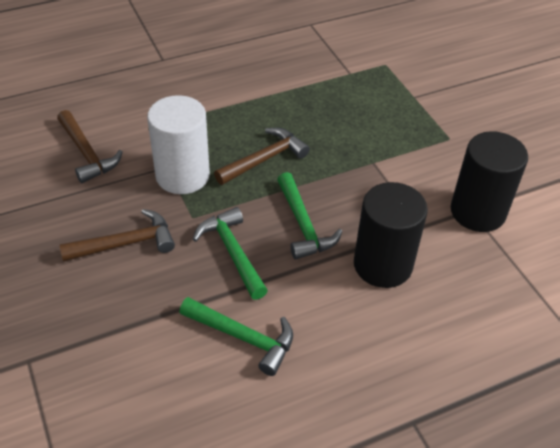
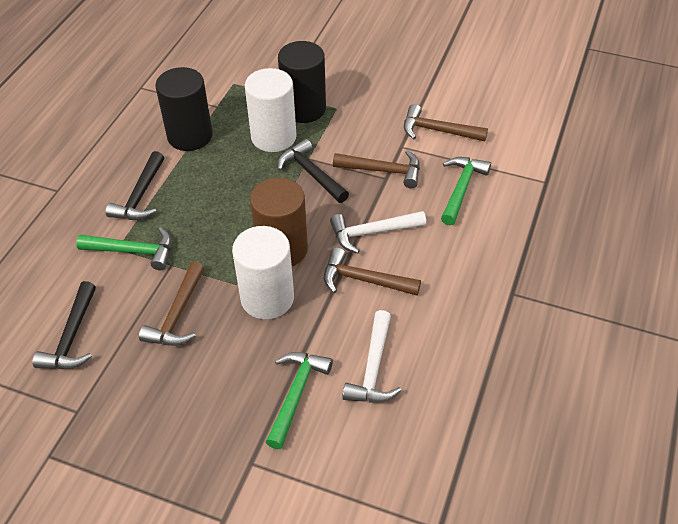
black hammer: 0 -> 3
brown cylinder: 0 -> 1
brown hammer: 3 -> 4
white cylinder: 1 -> 2
white hammer: 0 -> 2

